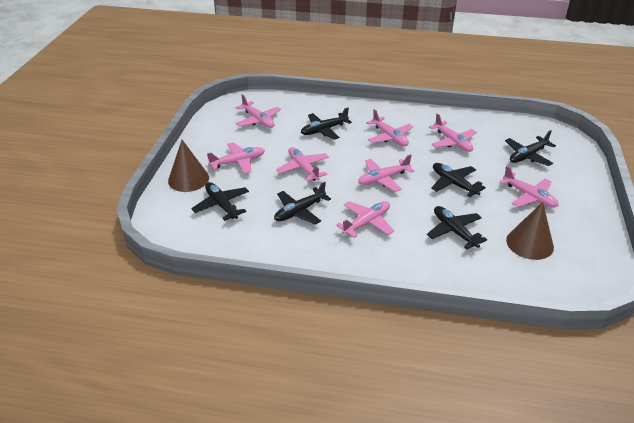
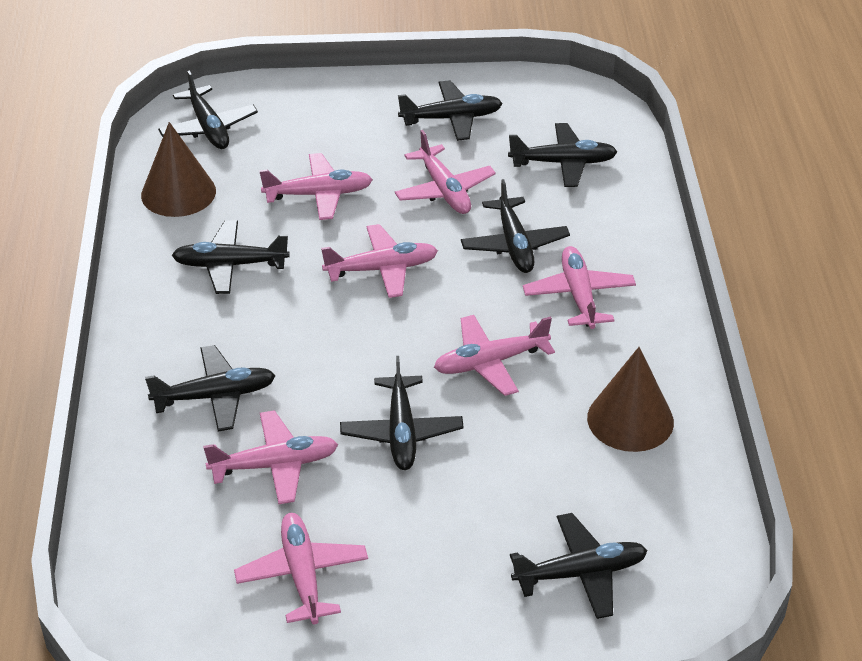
black plane: 6 -> 8
pink plane: 8 -> 7

